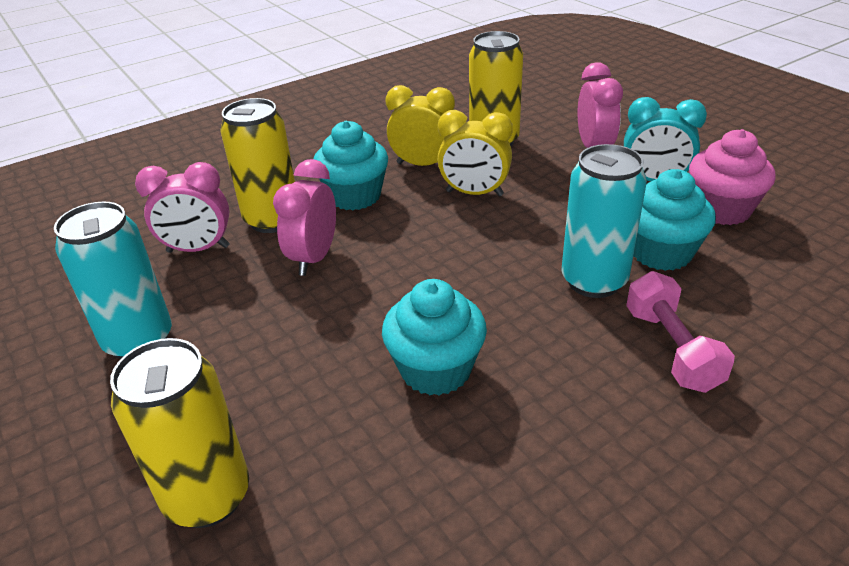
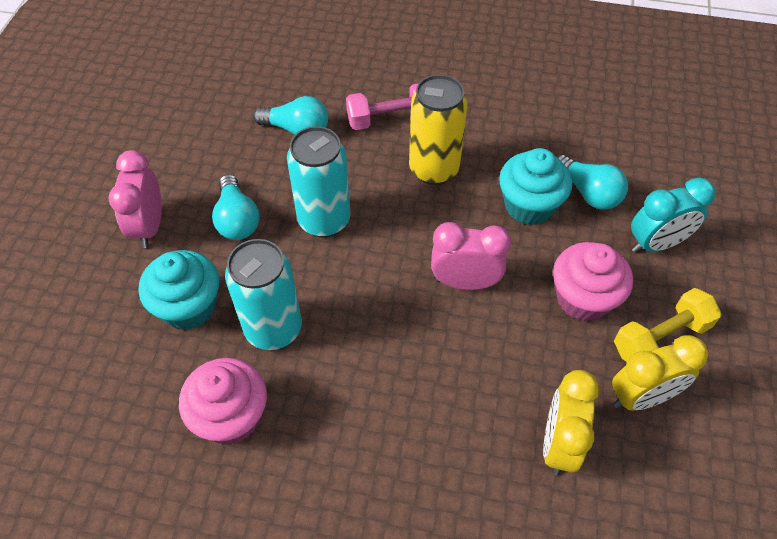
pink clock: 3 -> 2
pink cupcake: 1 -> 2
turquoise cupcake: 3 -> 2
turquoise light bulb: 0 -> 3
yellow can: 3 -> 1
yellow dumbbell: 0 -> 1

